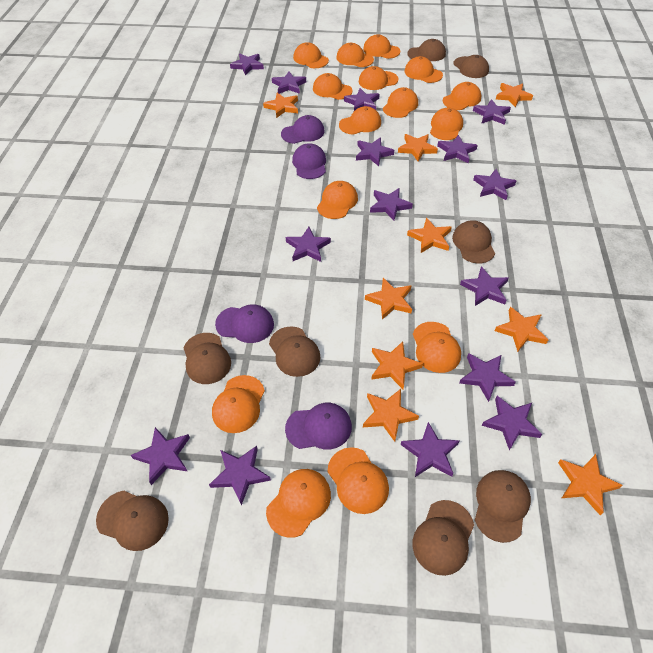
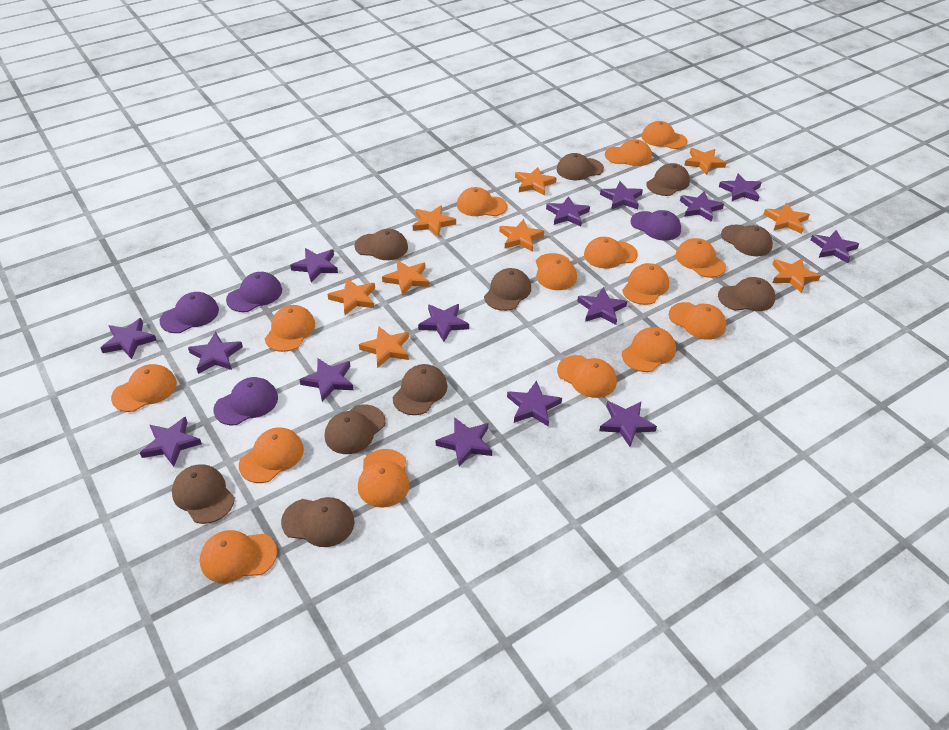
brown cap: 8 -> 10

